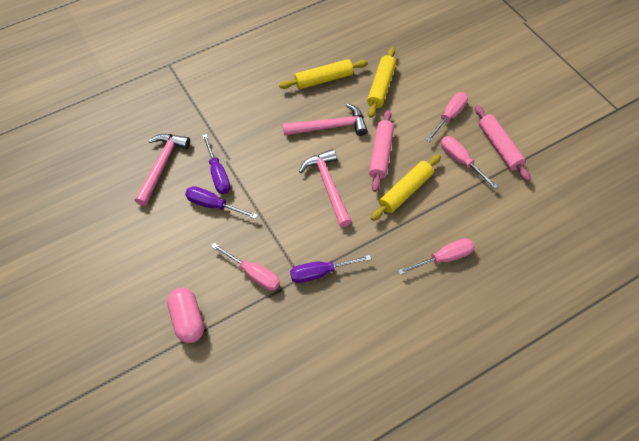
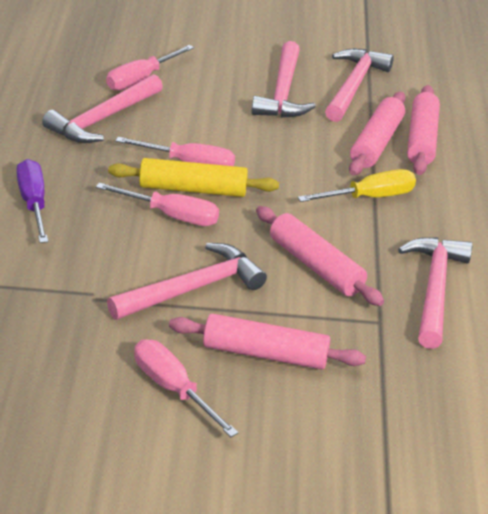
pink capsule: 1 -> 0
pink hammer: 3 -> 5
pink rolling pin: 2 -> 4
purple screwdriver: 3 -> 1
yellow rolling pin: 3 -> 1
yellow screwdriver: 0 -> 1

